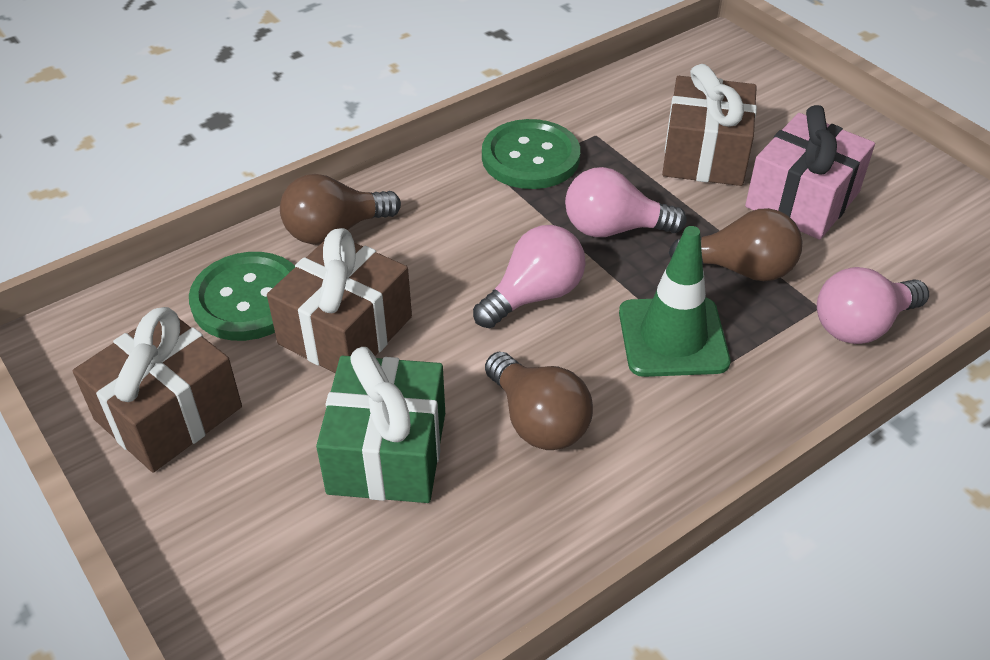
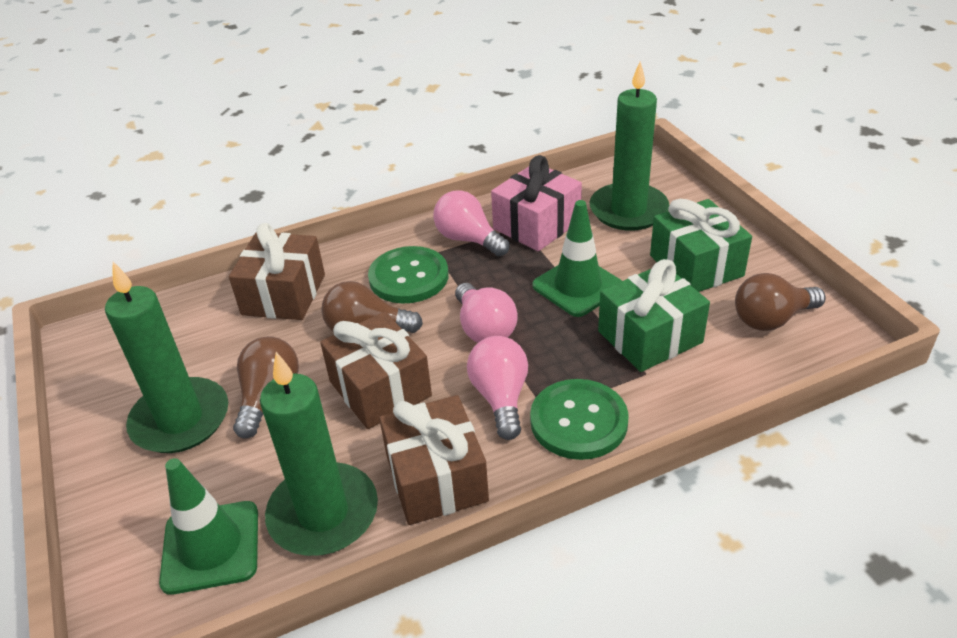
green candle: 0 -> 3
green gift: 1 -> 2
green traffic cone: 1 -> 2

